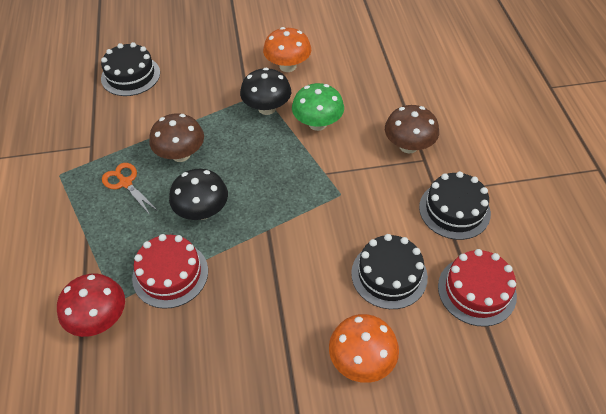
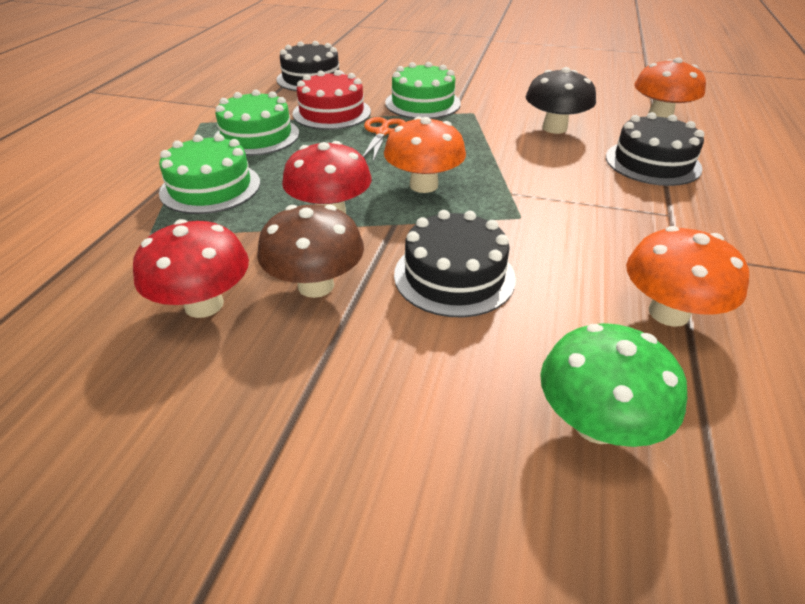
black mushroom: 2 -> 1
brown mushroom: 2 -> 1
green cake: 0 -> 3
orange mushroom: 2 -> 3
red cake: 2 -> 1
red mushroom: 1 -> 2

